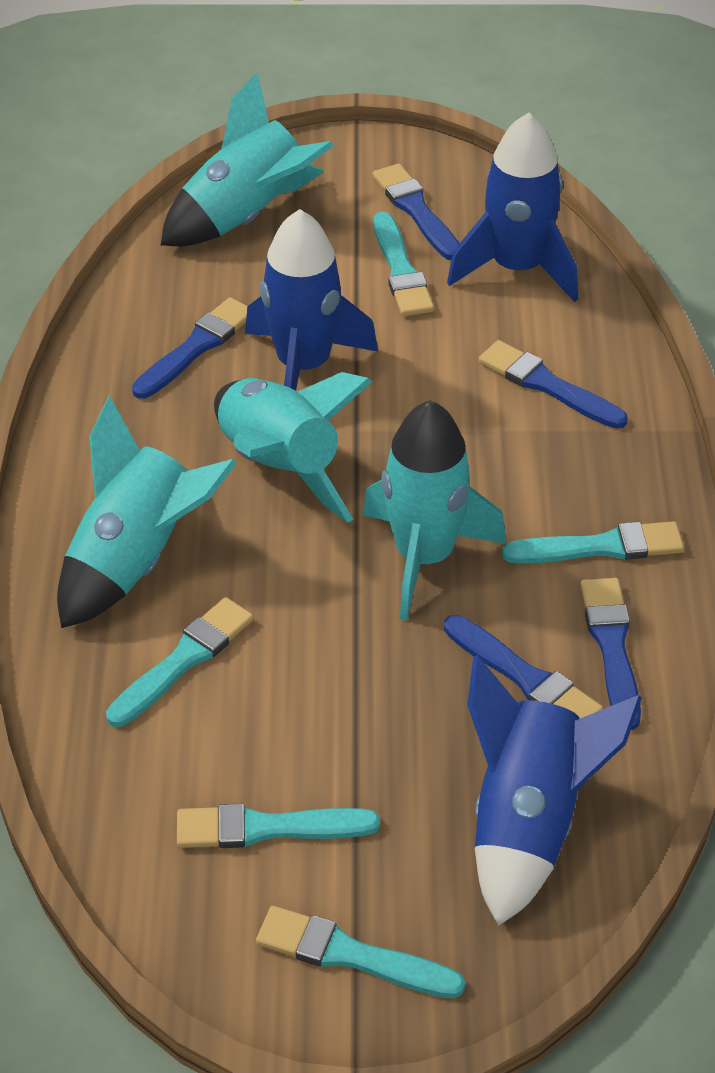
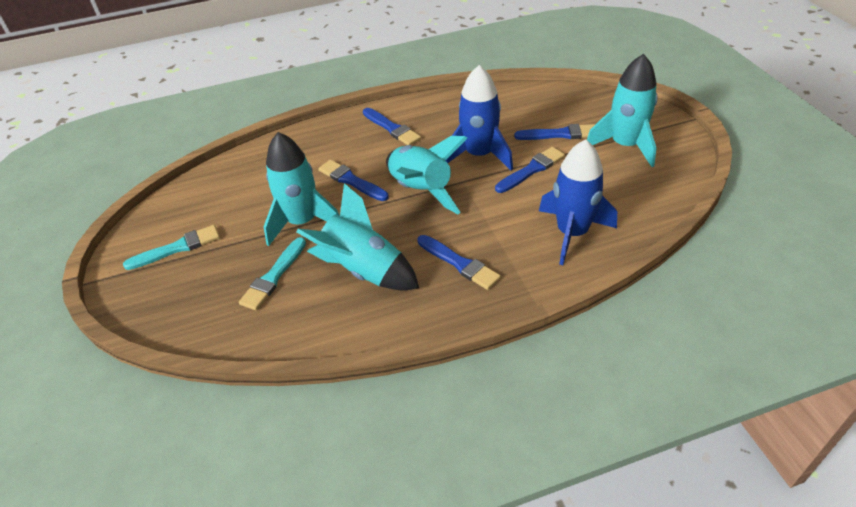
blue rocket: 3 -> 2
turquoise brush: 5 -> 2

